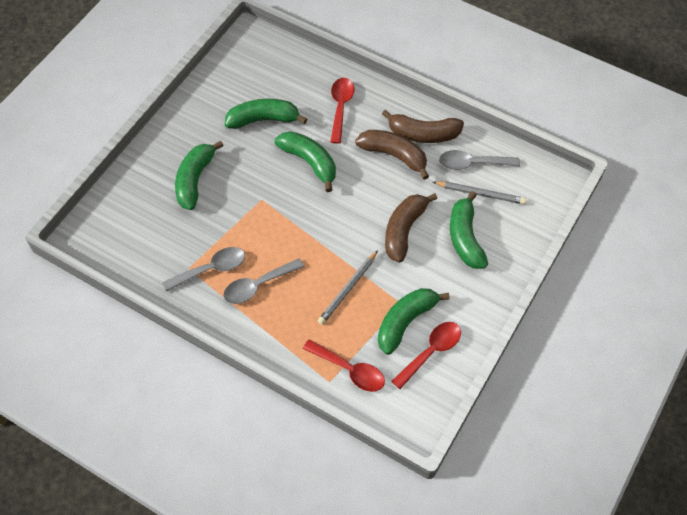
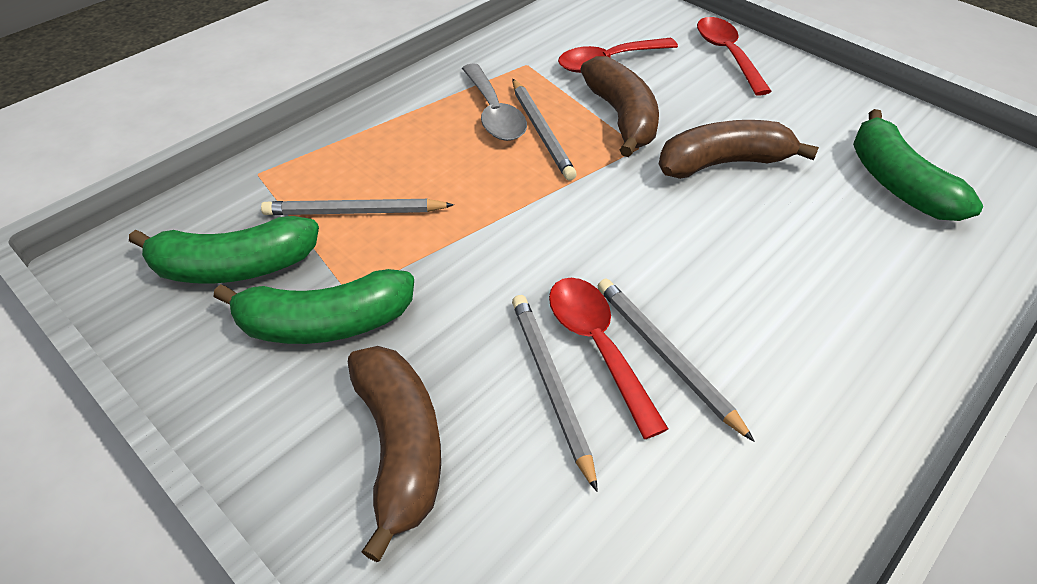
green banana: 5 -> 3
grey pencil: 2 -> 4
grey spoon: 3 -> 1

